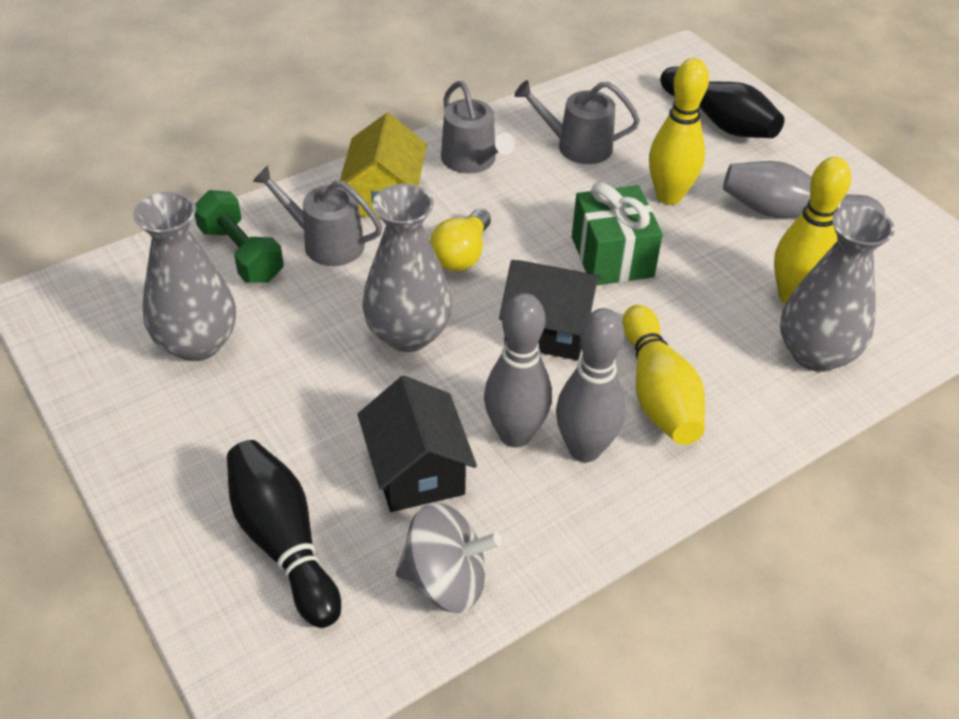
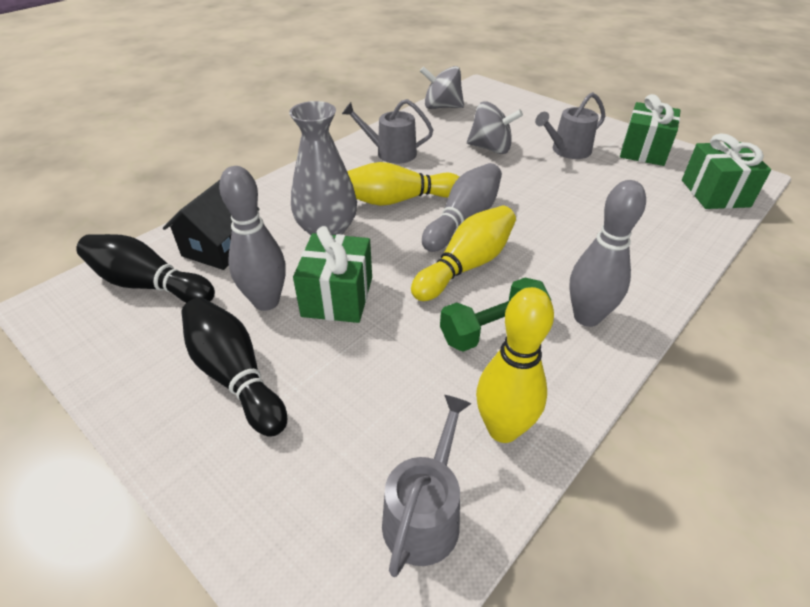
black house: 2 -> 1
green gift: 1 -> 3
grey spinning top: 1 -> 2
grey vase: 3 -> 1
yellow house: 1 -> 0
yellow light bulb: 1 -> 0

